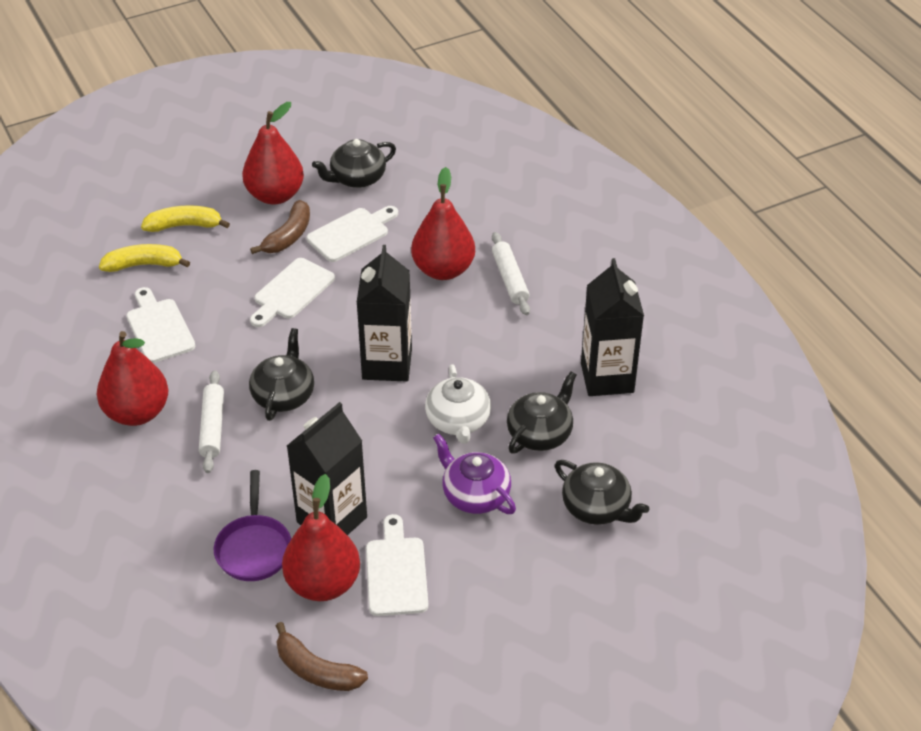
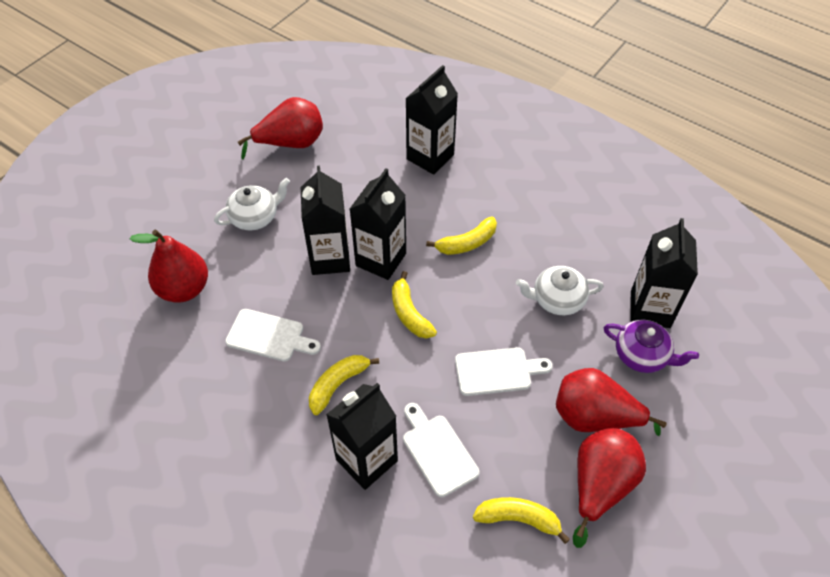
black carton: 3 -> 5
black teapot: 4 -> 0
brown banana: 2 -> 0
purple pan: 1 -> 0
white cutting board: 4 -> 3
white rolling pin: 2 -> 0
white teapot: 1 -> 2
yellow banana: 2 -> 4

